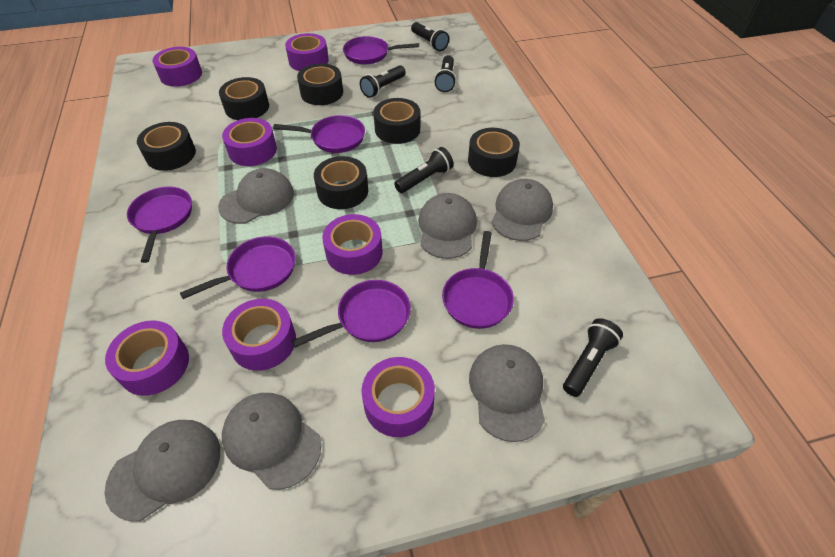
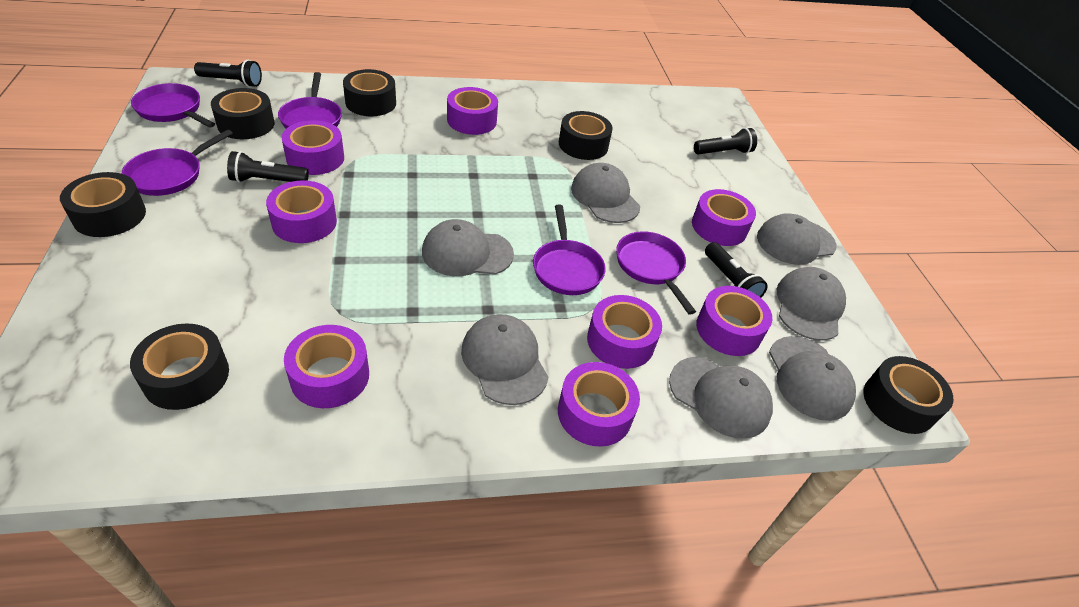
black flashlight: 5 -> 4
grey cap: 6 -> 7
purple pan: 6 -> 5
purple tape: 7 -> 8

